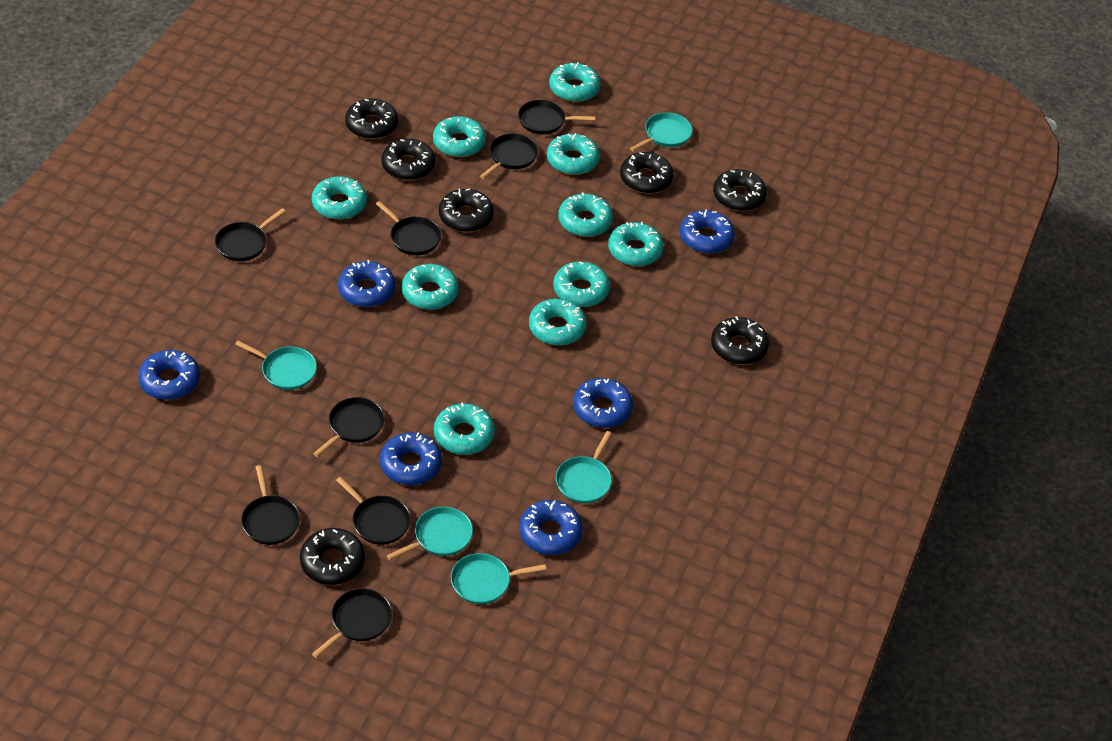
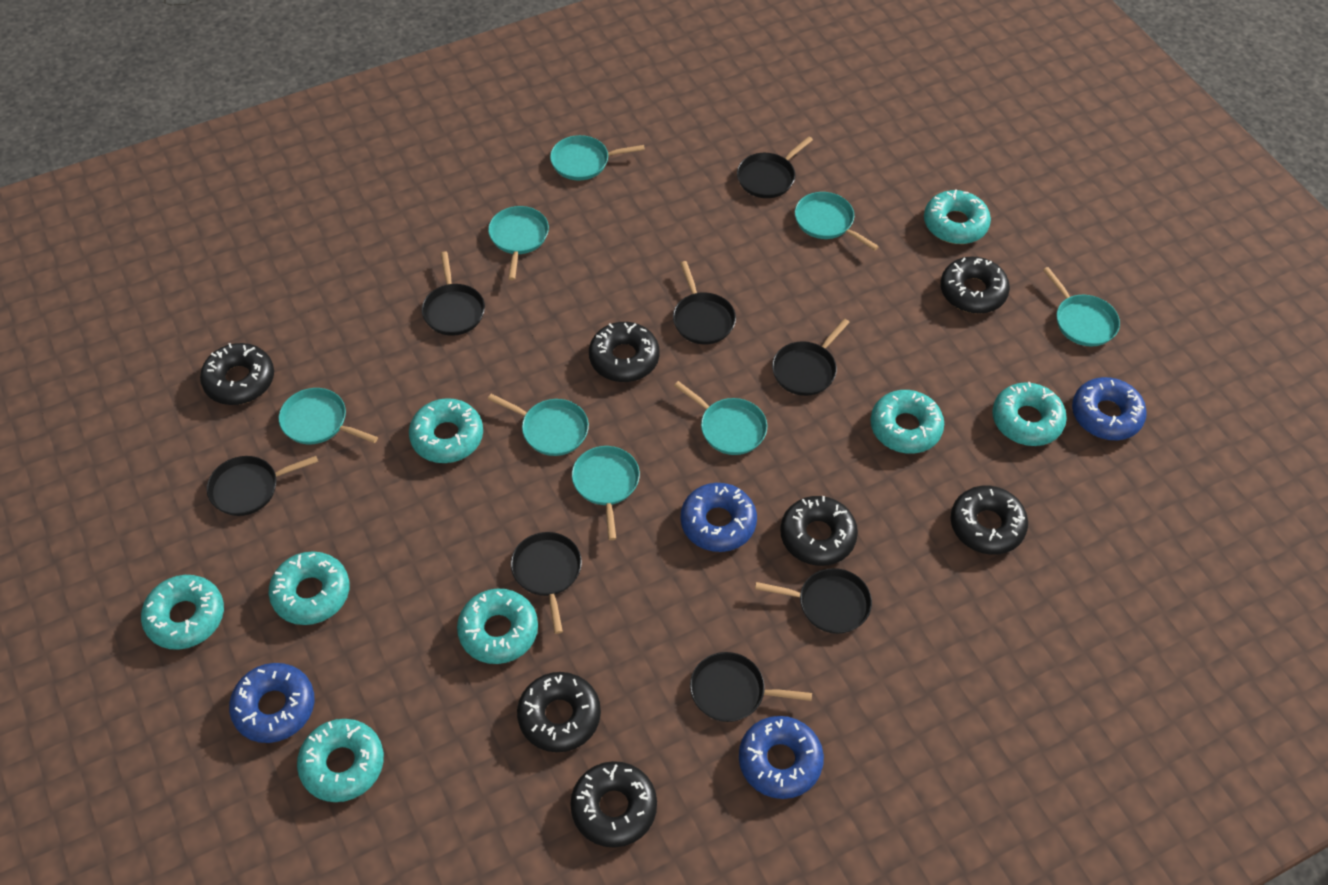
blue donut: 6 -> 4
turquoise donut: 10 -> 8
turquoise pan: 5 -> 8

